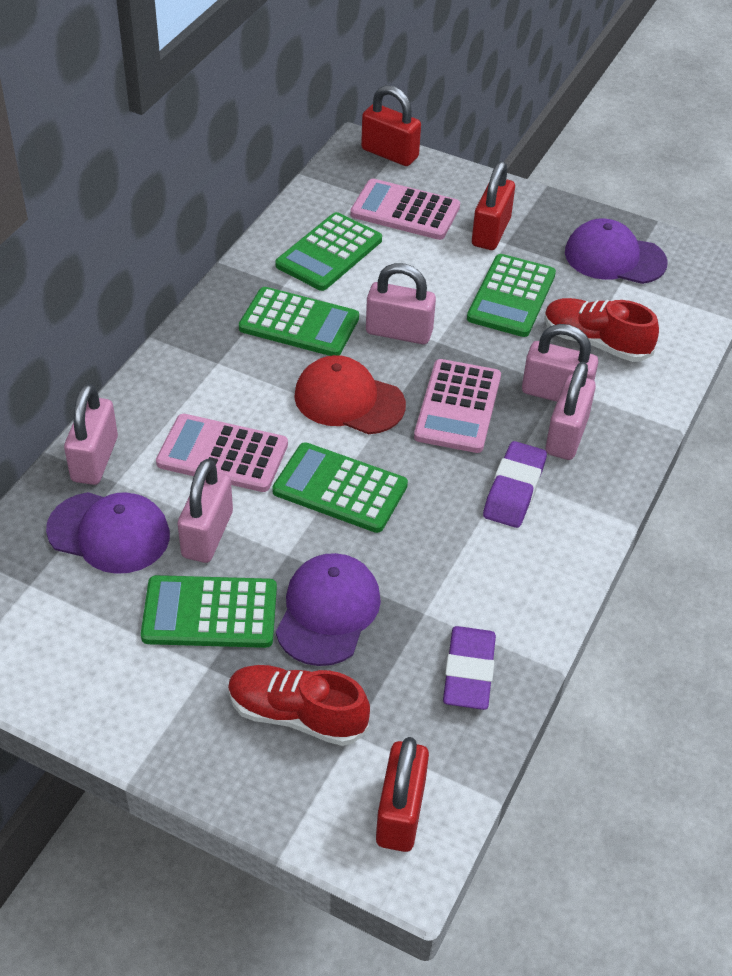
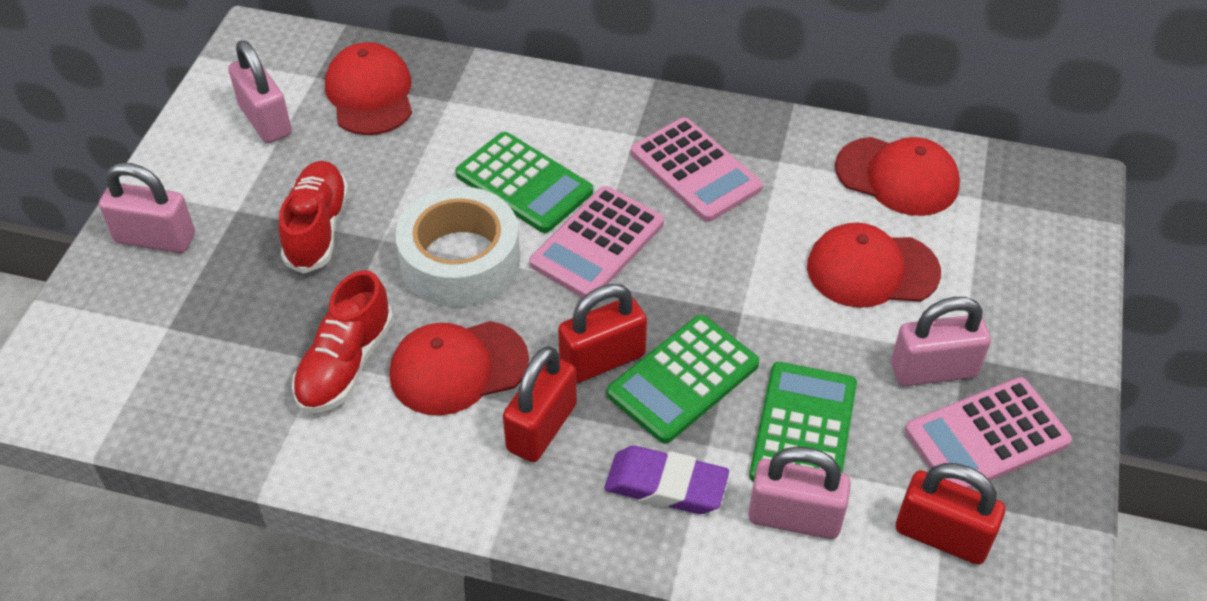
green calculator: 5 -> 3
pink padlock: 5 -> 4
purple cap: 3 -> 0
purple eraser: 2 -> 1
red cap: 1 -> 4
white tape: 0 -> 1

